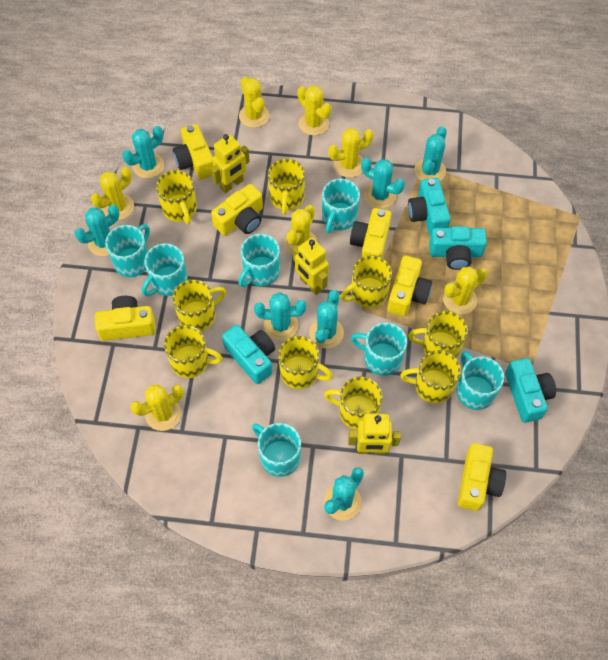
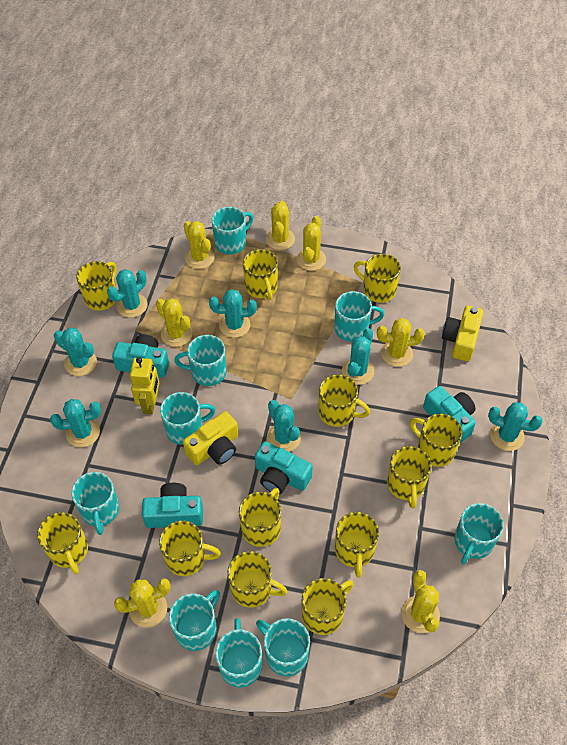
turquoise mug: 7 -> 9
yellow camera: 6 -> 2
yellow mug: 9 -> 12
yellow robot: 3 -> 1

